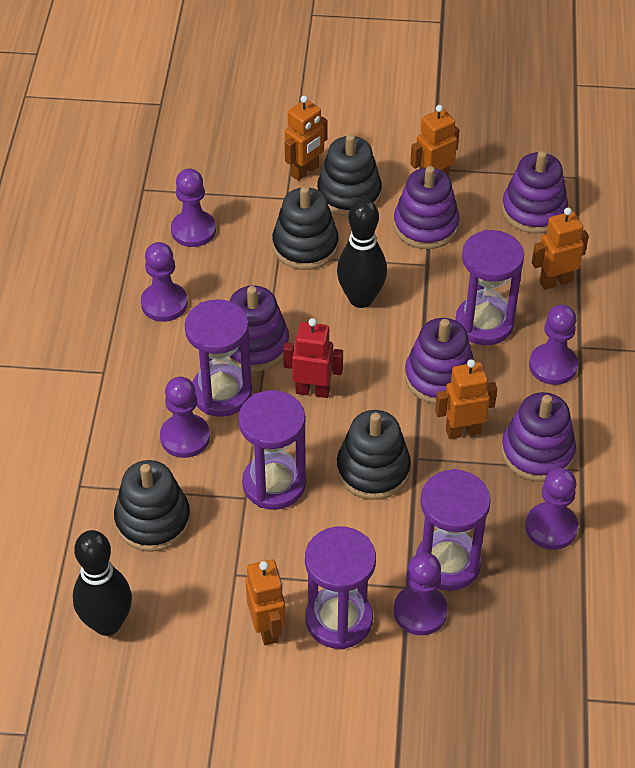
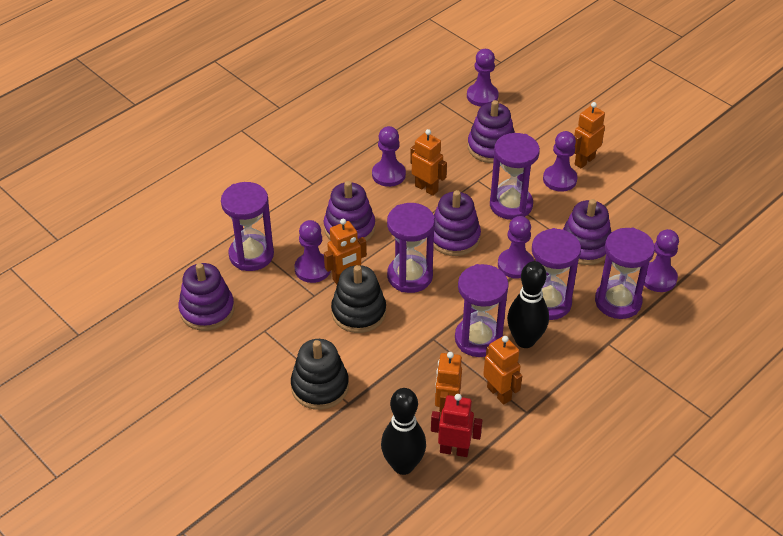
black stacking toy: 4 -> 2
purple hourglass: 5 -> 6

